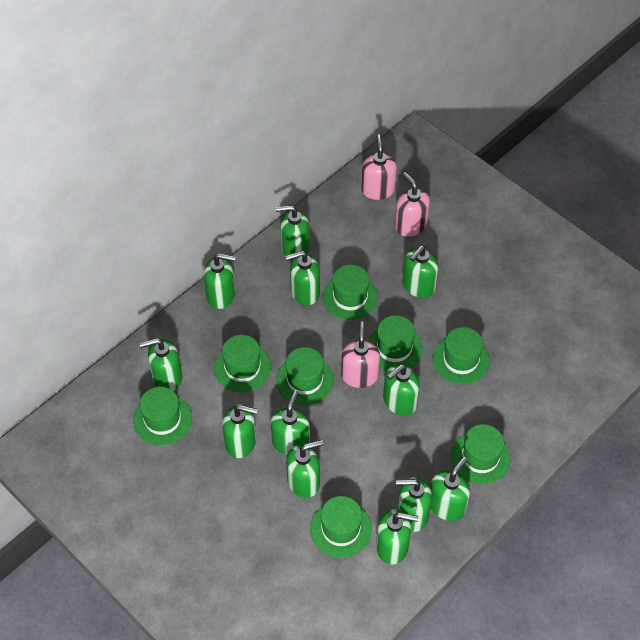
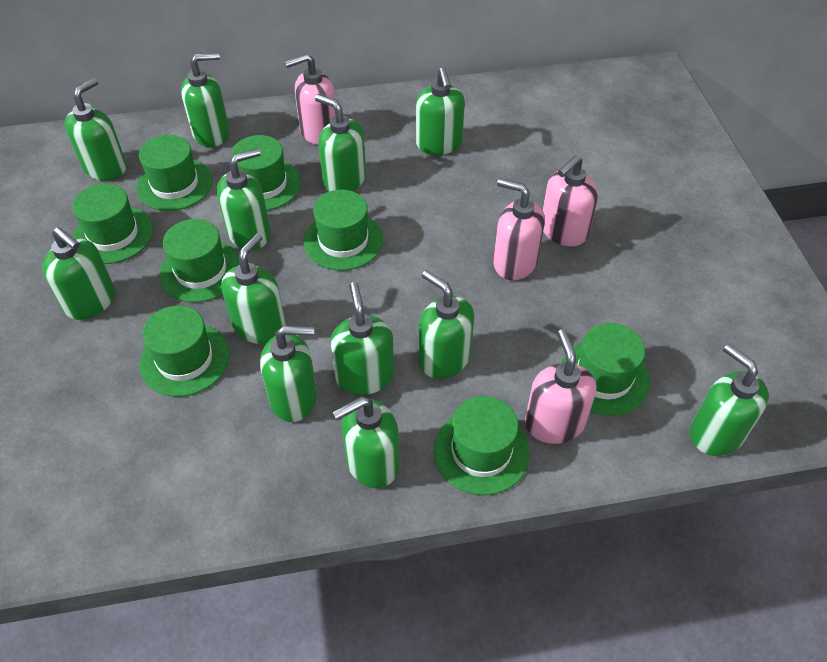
pink soap dispenser: 3 -> 4

